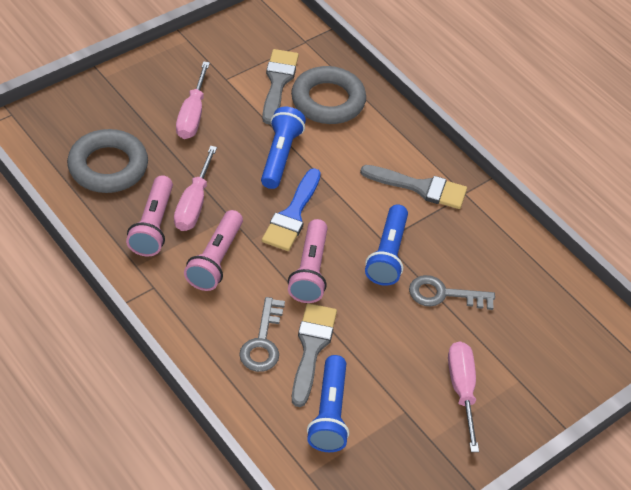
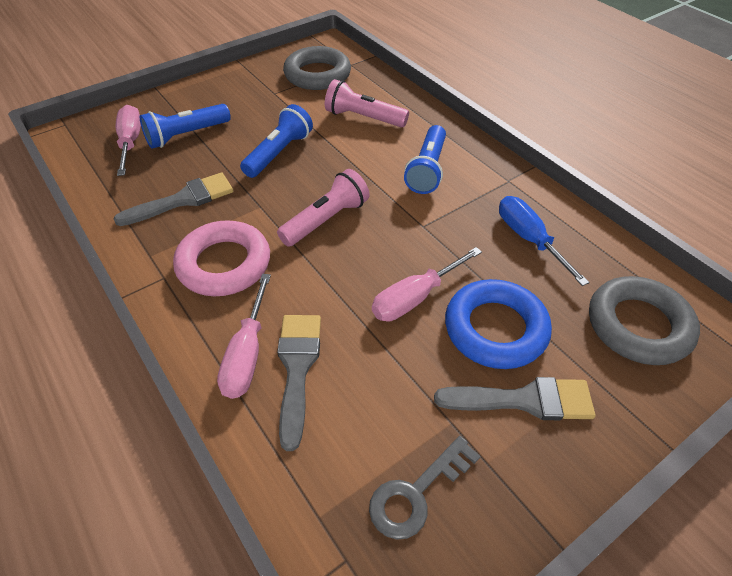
blue brush: 1 -> 0
blue ring: 0 -> 1
blue screwdriver: 0 -> 1
grey key: 2 -> 1
pink flashlight: 3 -> 2
pink ring: 0 -> 1

